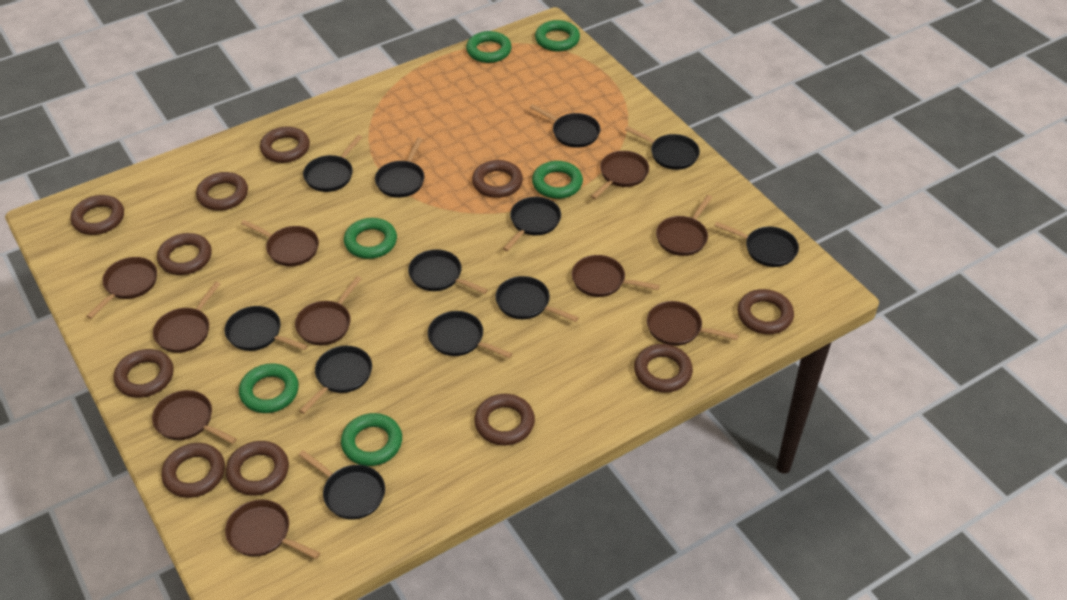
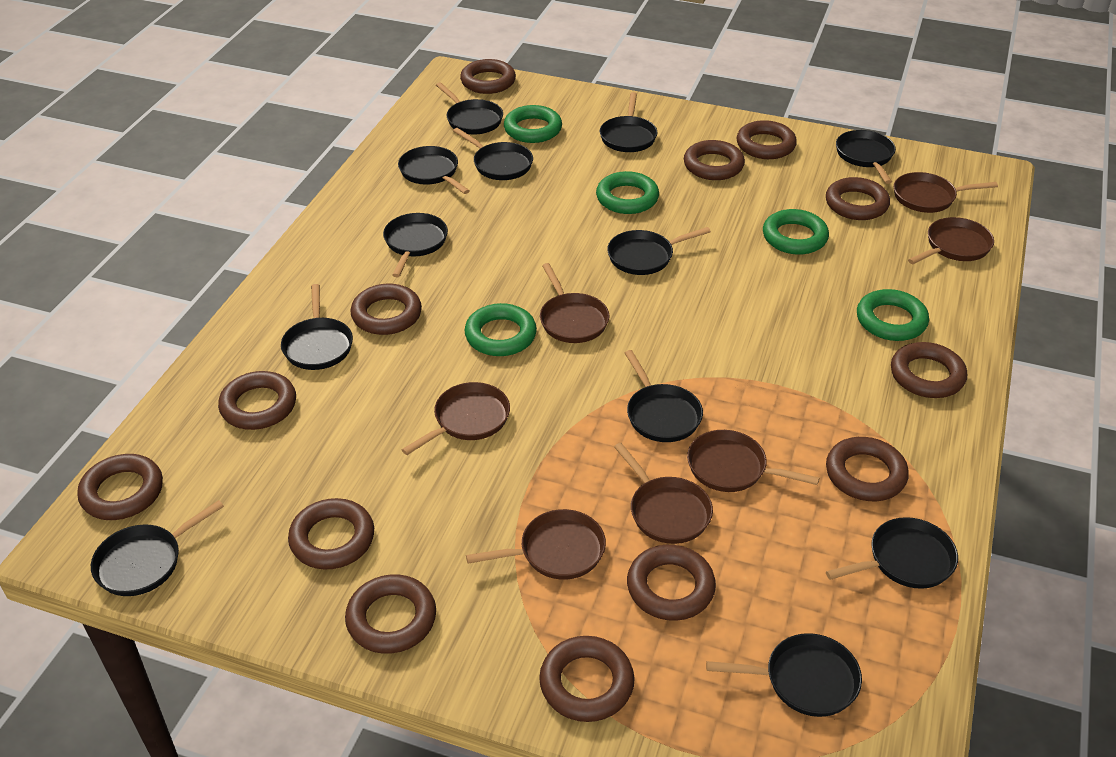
brown pan: 10 -> 7
brown ring: 11 -> 13
green ring: 6 -> 5

